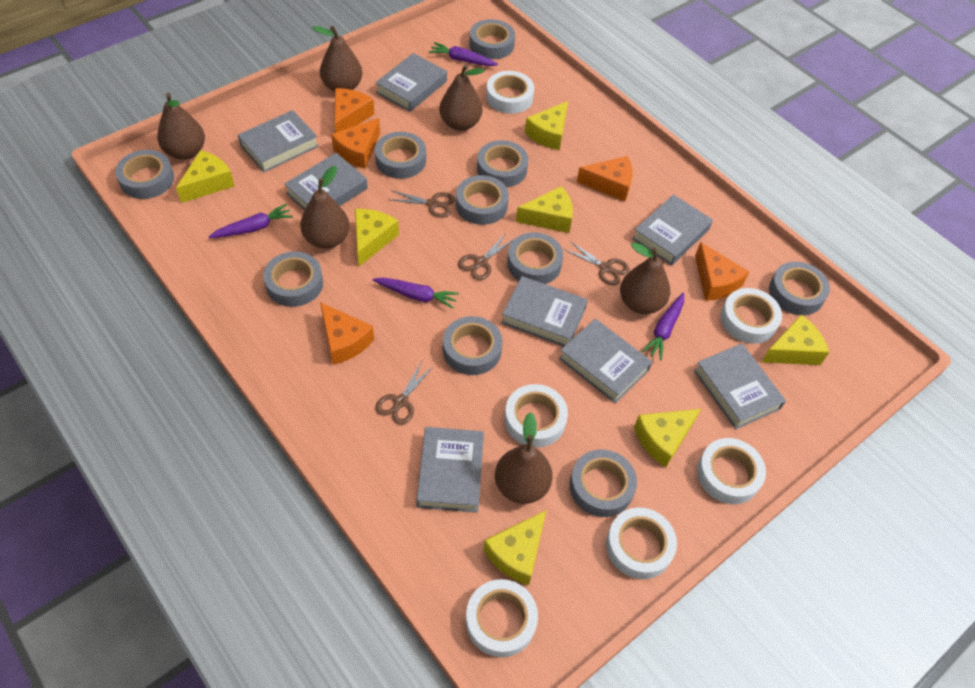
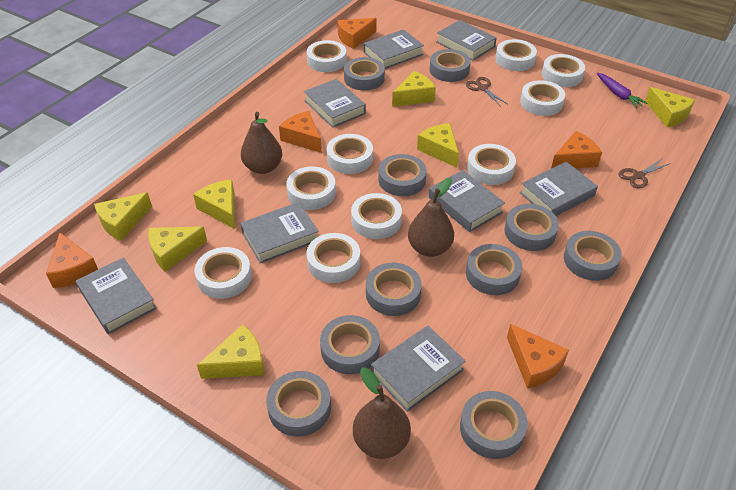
brown pear: 6 -> 3
brown scissors: 4 -> 2
purple carrot: 4 -> 1
white tape: 6 -> 10

